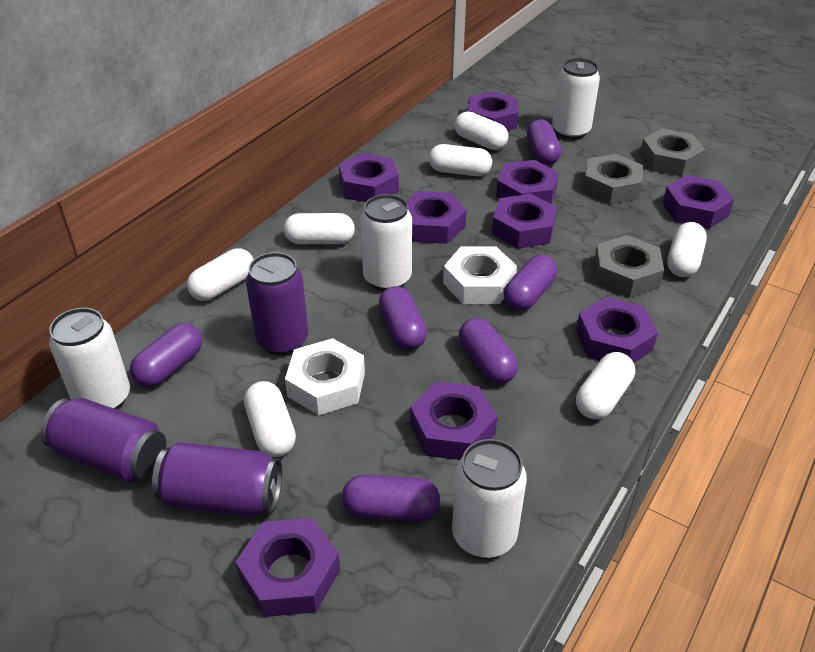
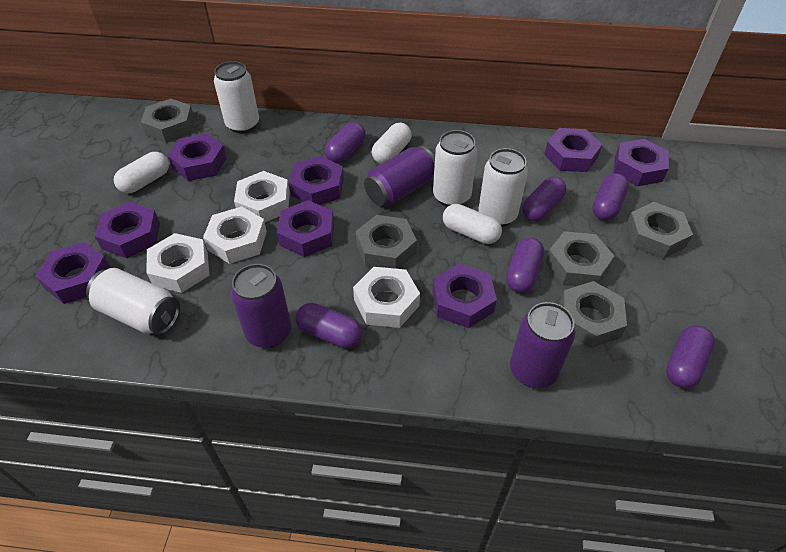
grey nut: 3 -> 5
purple nut: 9 -> 8
white capsule: 7 -> 3
white nut: 2 -> 4

